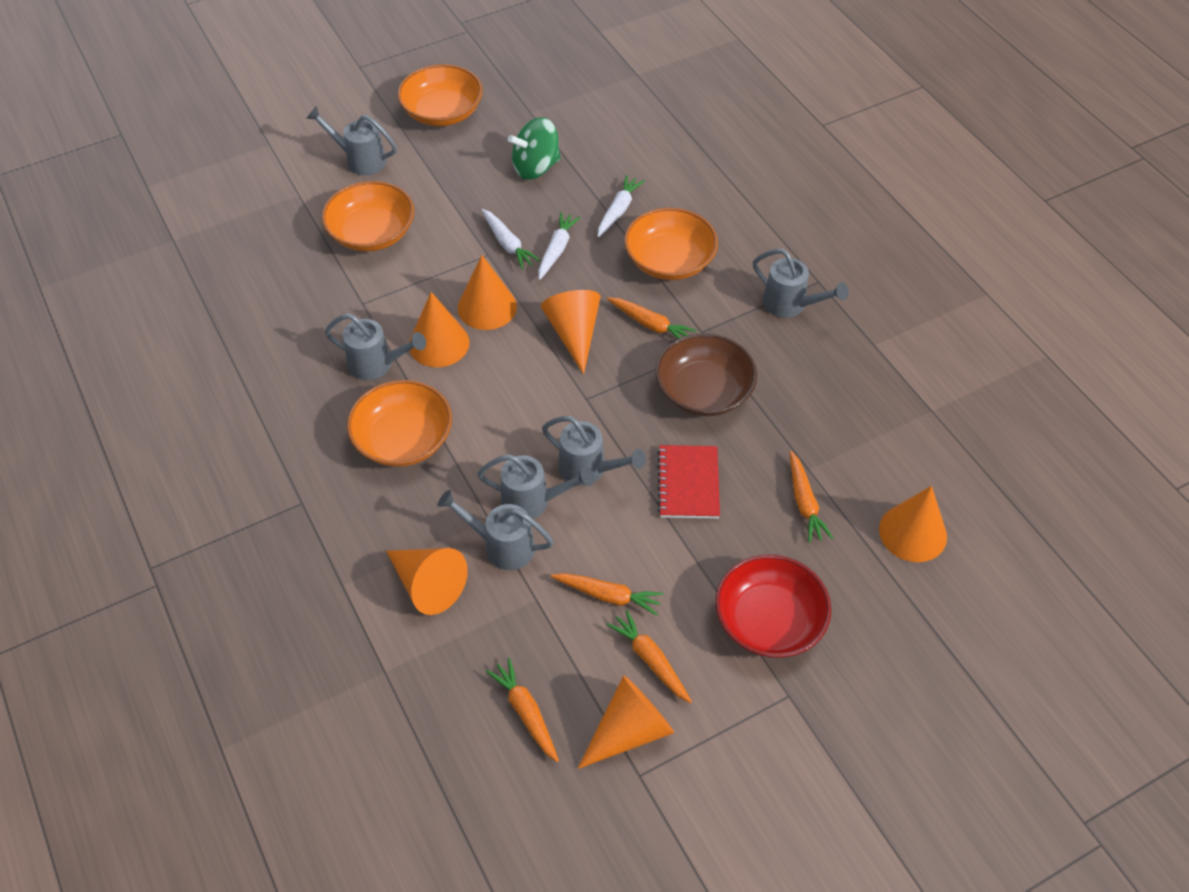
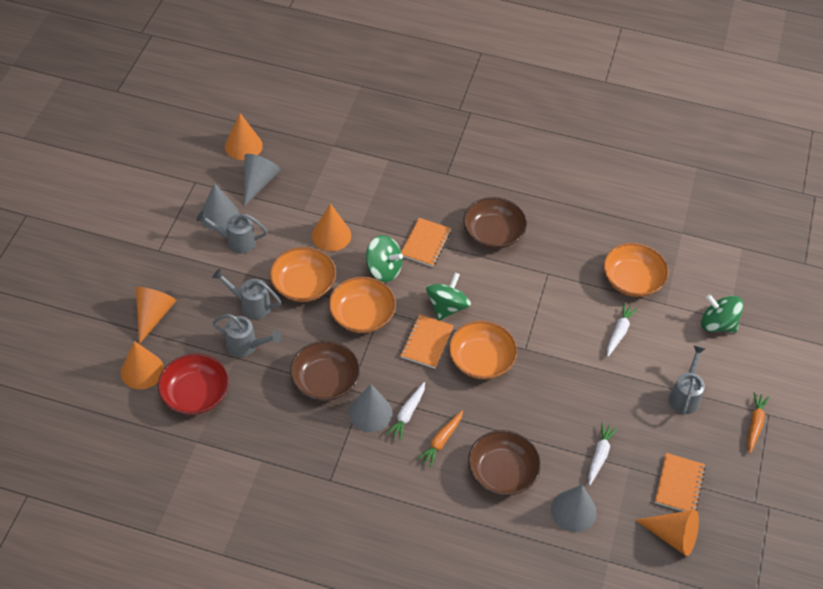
brown bowl: 1 -> 3
green spinning top: 1 -> 3
grey cone: 0 -> 4
grey watering can: 6 -> 4
orange carrot: 5 -> 2
orange cone: 6 -> 5
orange notebook: 0 -> 3
red notebook: 1 -> 0

